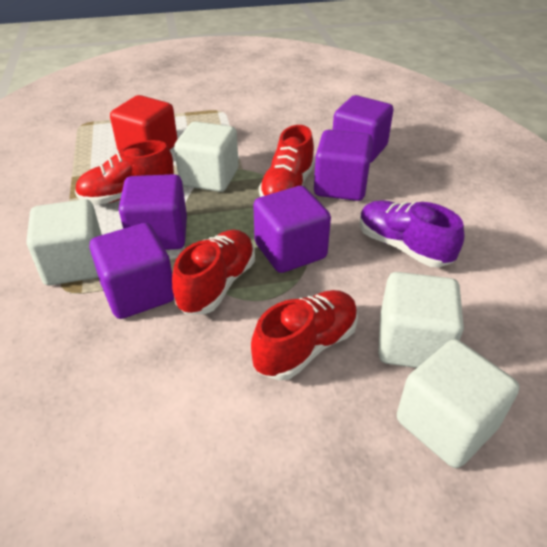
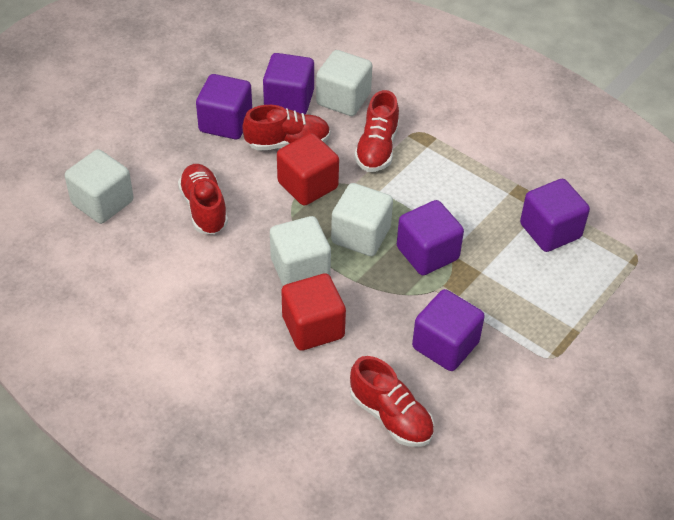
purple shoe: 1 -> 0
red cube: 1 -> 2

